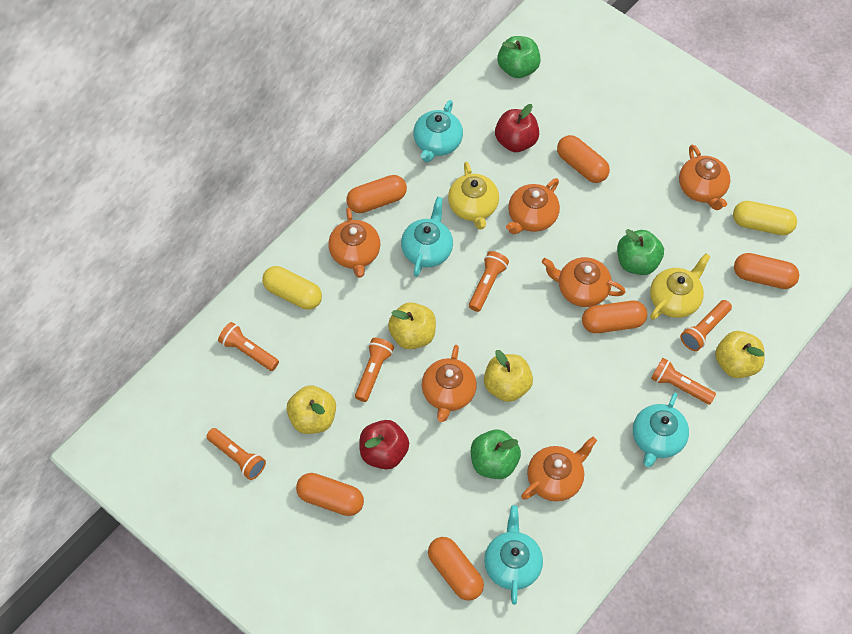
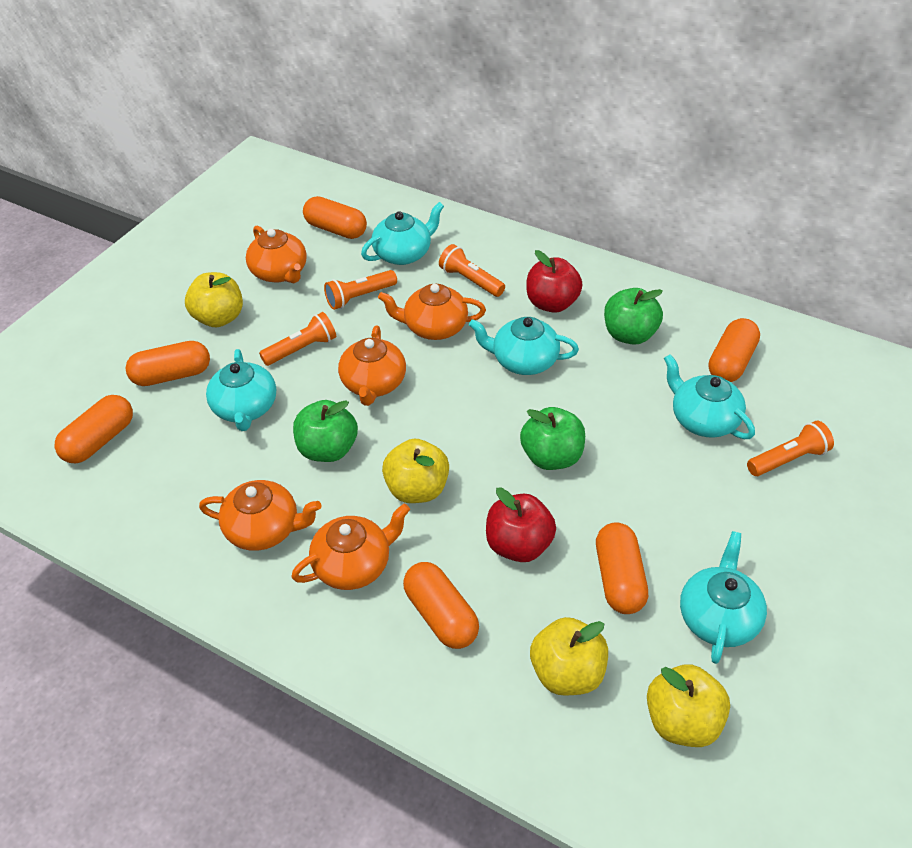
orange flashlight: 6 -> 4
orange teapot: 6 -> 5
turquoise teapot: 4 -> 5
yellow capsule: 2 -> 0
yellow teapot: 2 -> 0

